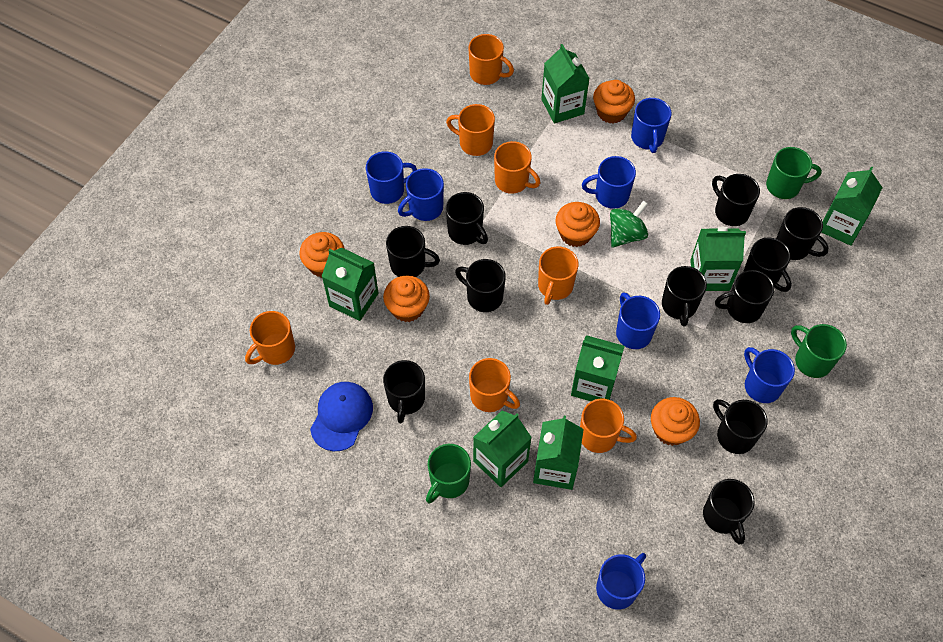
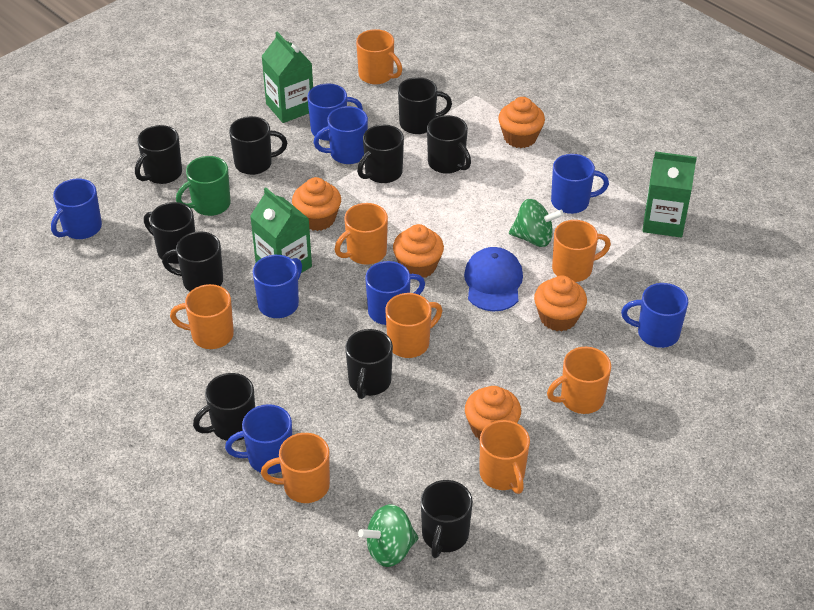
black mug: 11 -> 10
blue mug: 7 -> 8
green carton: 7 -> 3
green mug: 3 -> 1
green spinning top: 1 -> 2
orange mug: 7 -> 8

